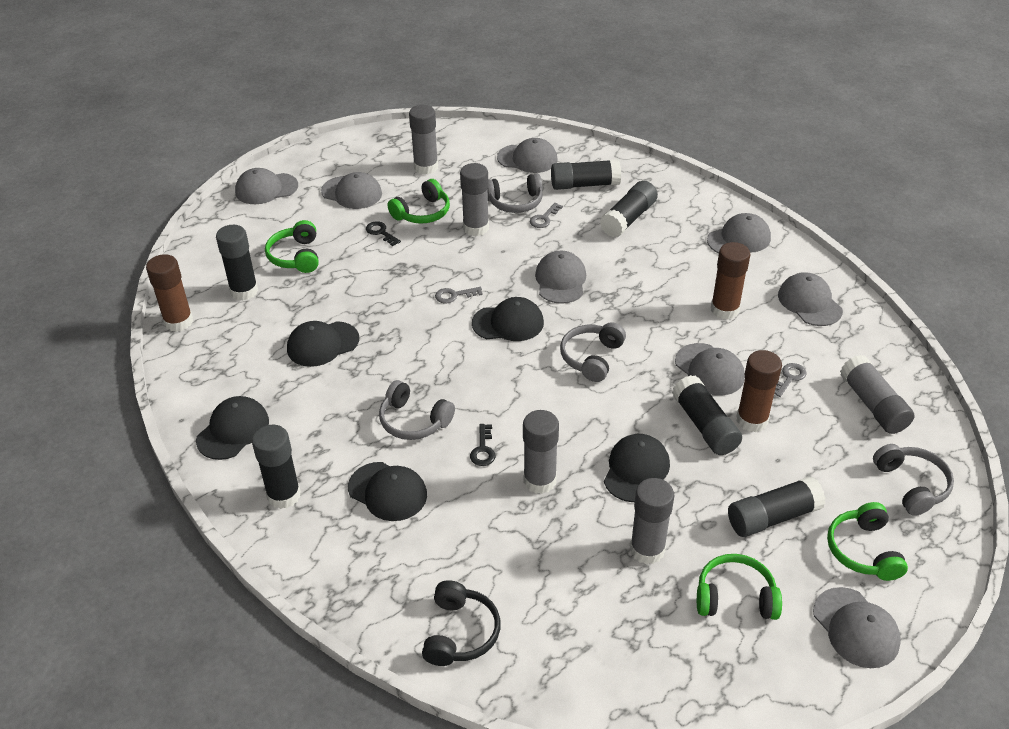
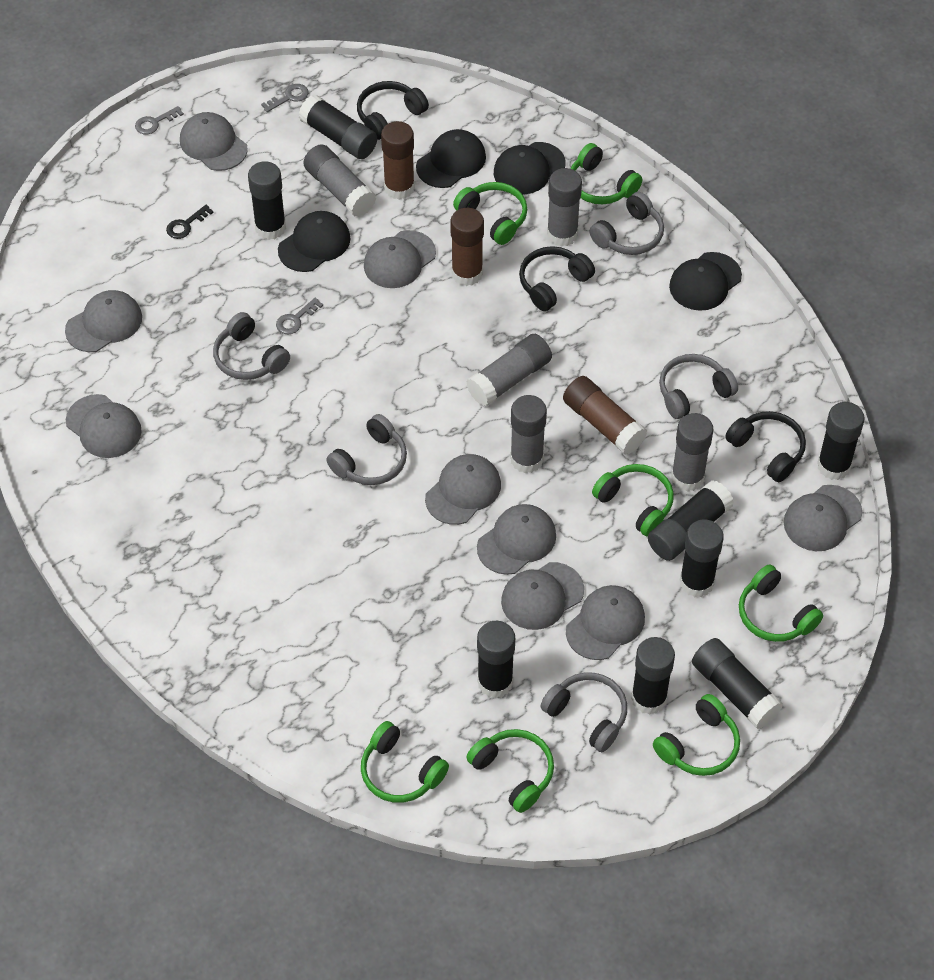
black cap: 5 -> 4
black glue stick: 6 -> 8
black headphones: 1 -> 3
black key: 2 -> 1
green headphones: 4 -> 7
grey cap: 8 -> 9
grey headphones: 4 -> 5

